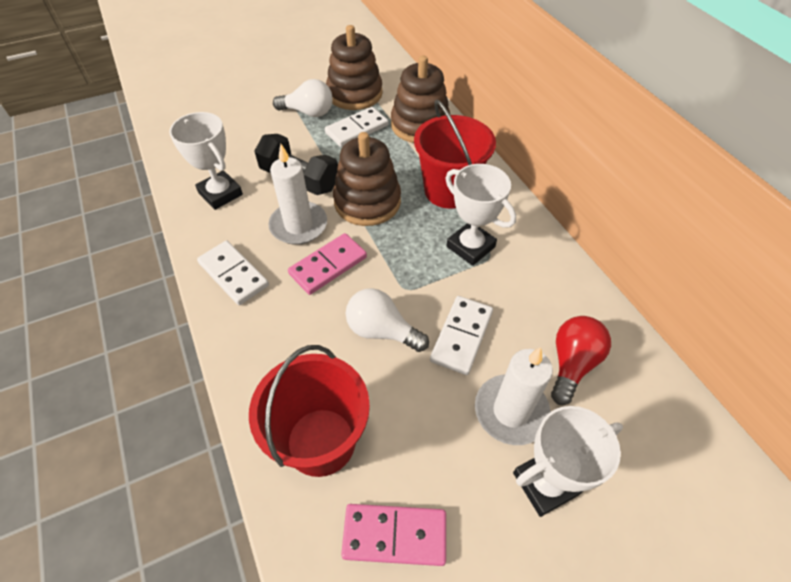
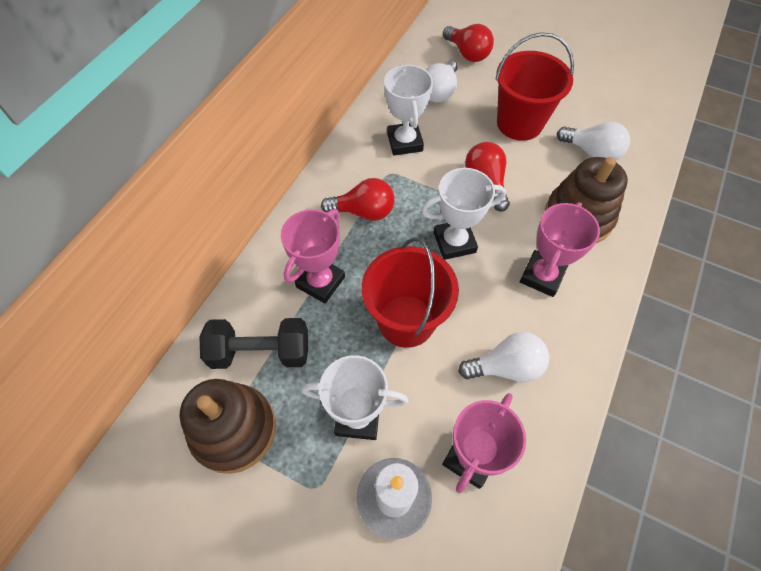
brown stacking toy: 3 -> 2
pink domino: 2 -> 0
pink trophy: 0 -> 3
red light bulb: 1 -> 3
white candle: 2 -> 1
white domino: 3 -> 0
white light bulb: 2 -> 3

